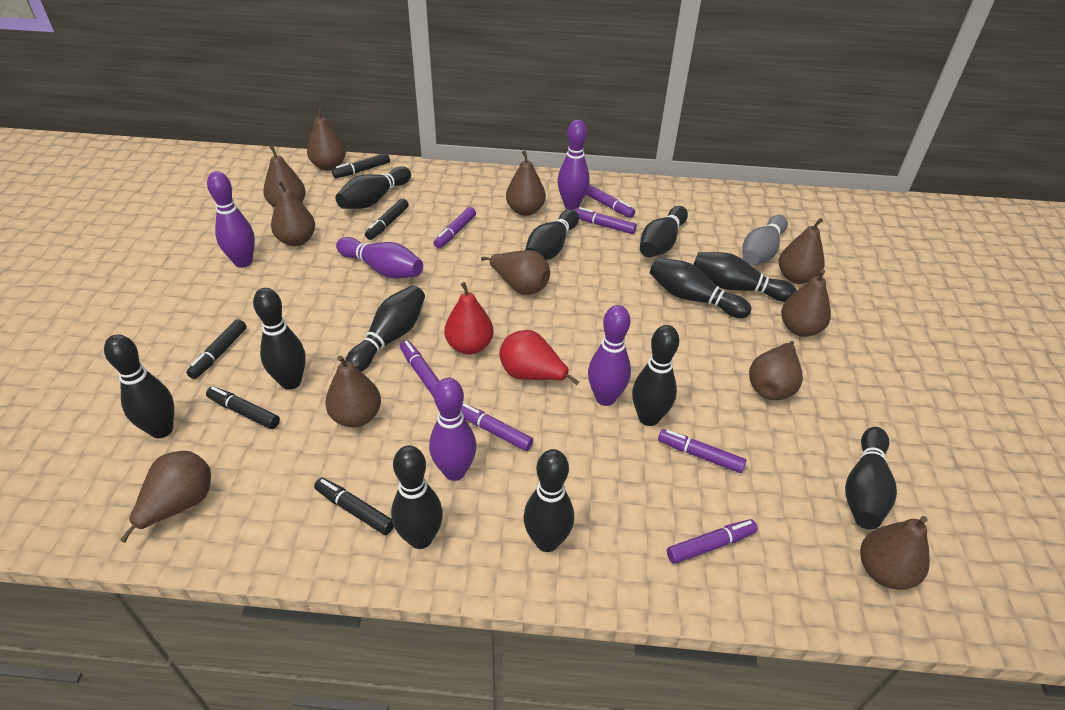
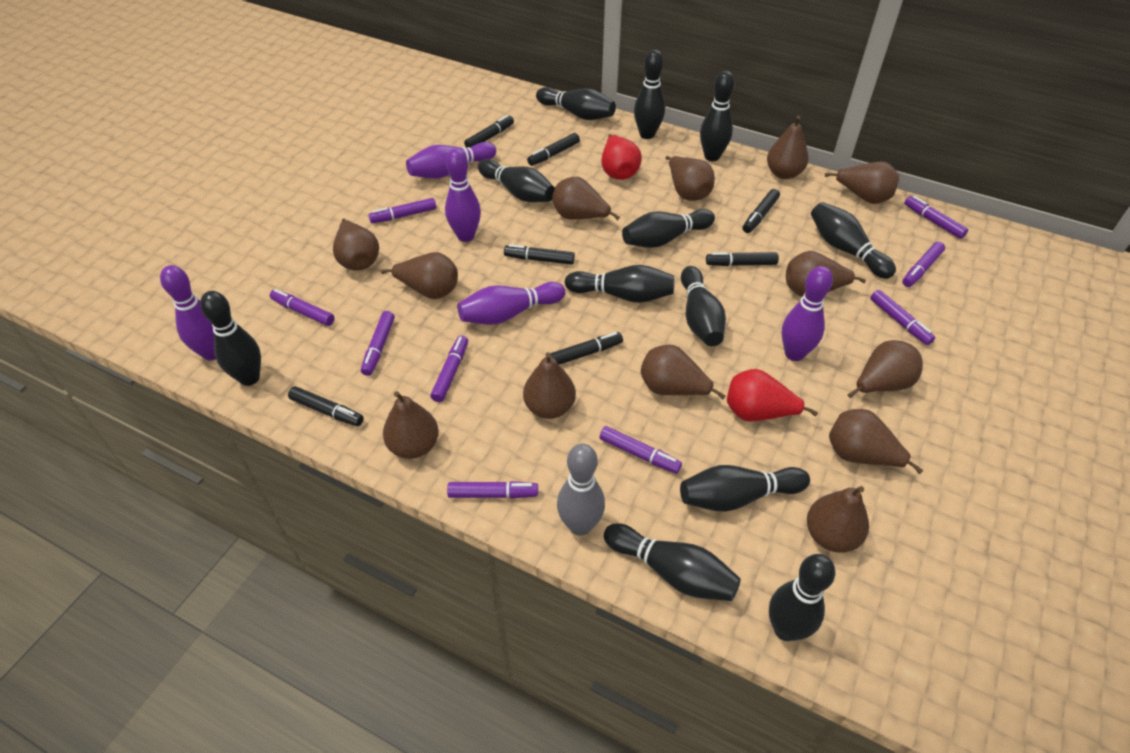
black marker: 5 -> 7
brown pear: 11 -> 13
purple marker: 7 -> 9

